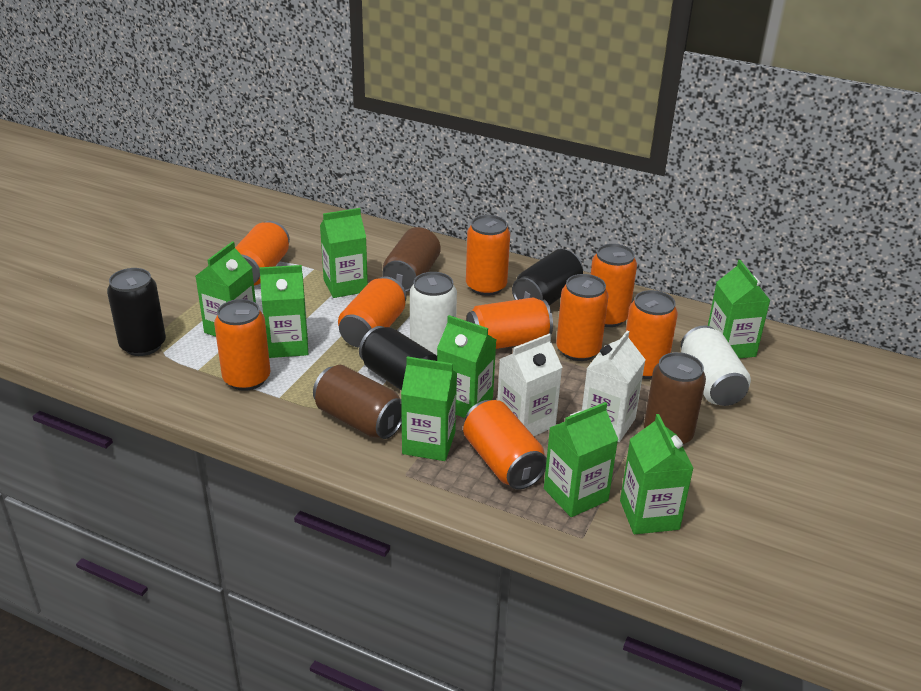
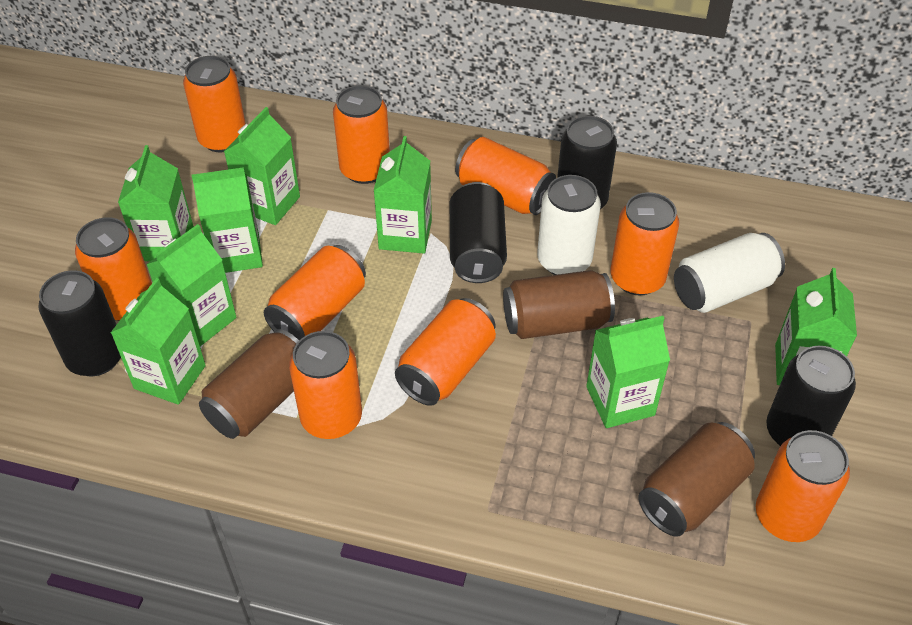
black can: 3 -> 4
white carton: 2 -> 0

